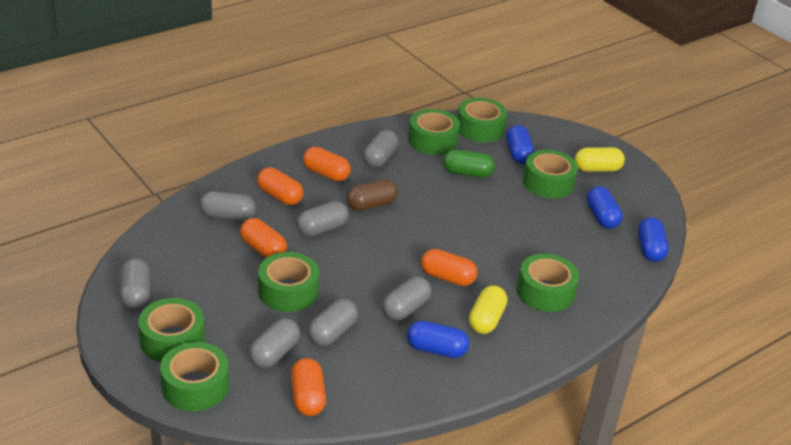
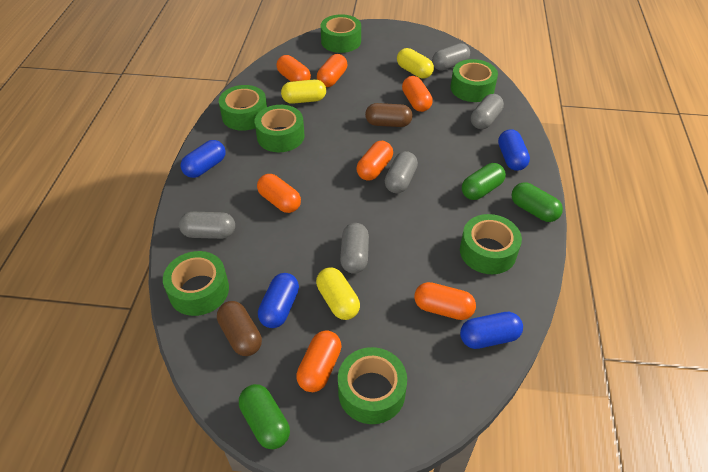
brown capsule: 1 -> 2
green capsule: 1 -> 3
grey capsule: 7 -> 5
orange capsule: 5 -> 7
yellow capsule: 2 -> 3

